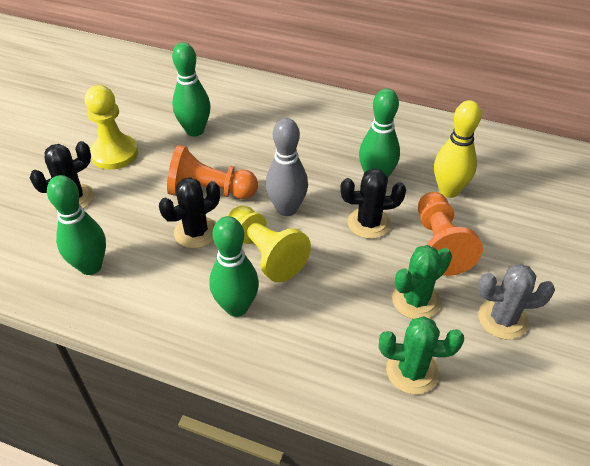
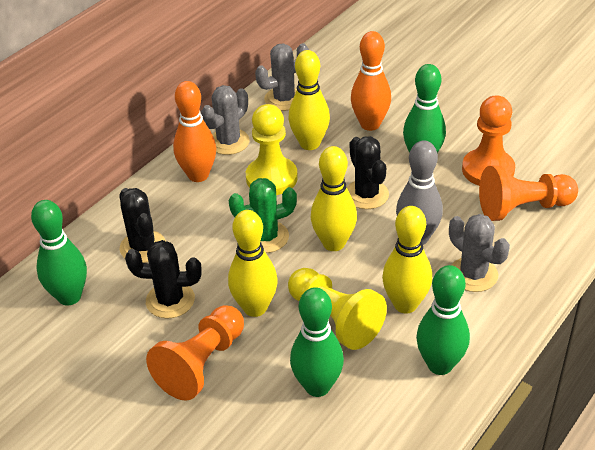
green cactus: 2 -> 1
grey cactus: 1 -> 3
orange bowling pin: 0 -> 2
orange pawn: 2 -> 3
yellow bowling pin: 1 -> 4

